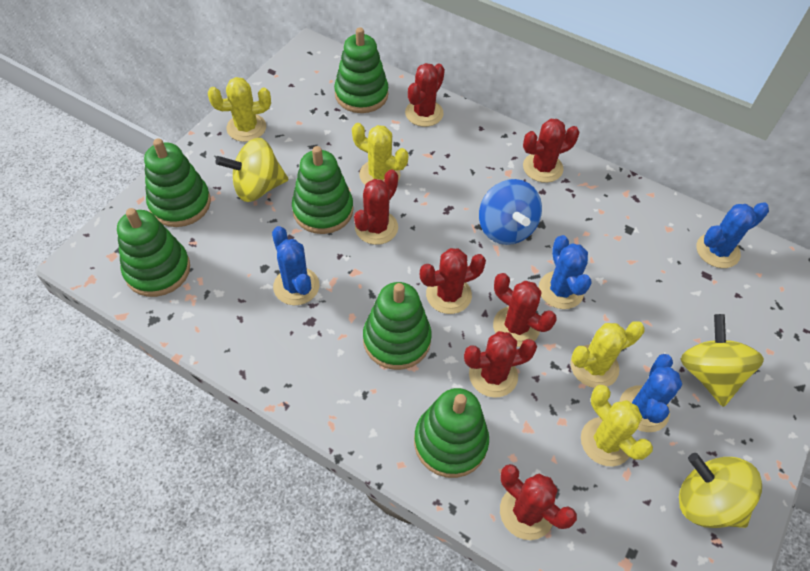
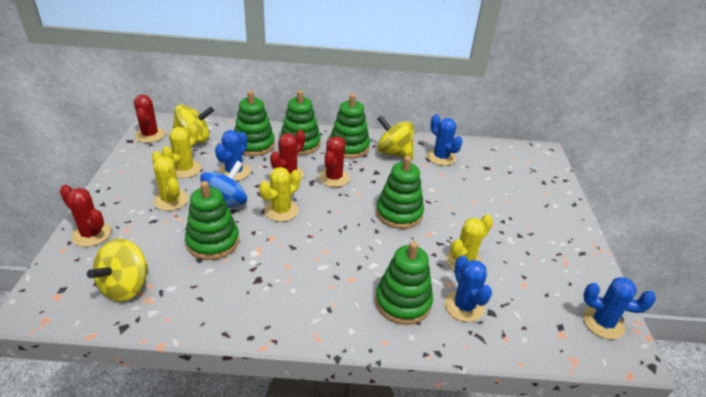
red cactus: 7 -> 4

